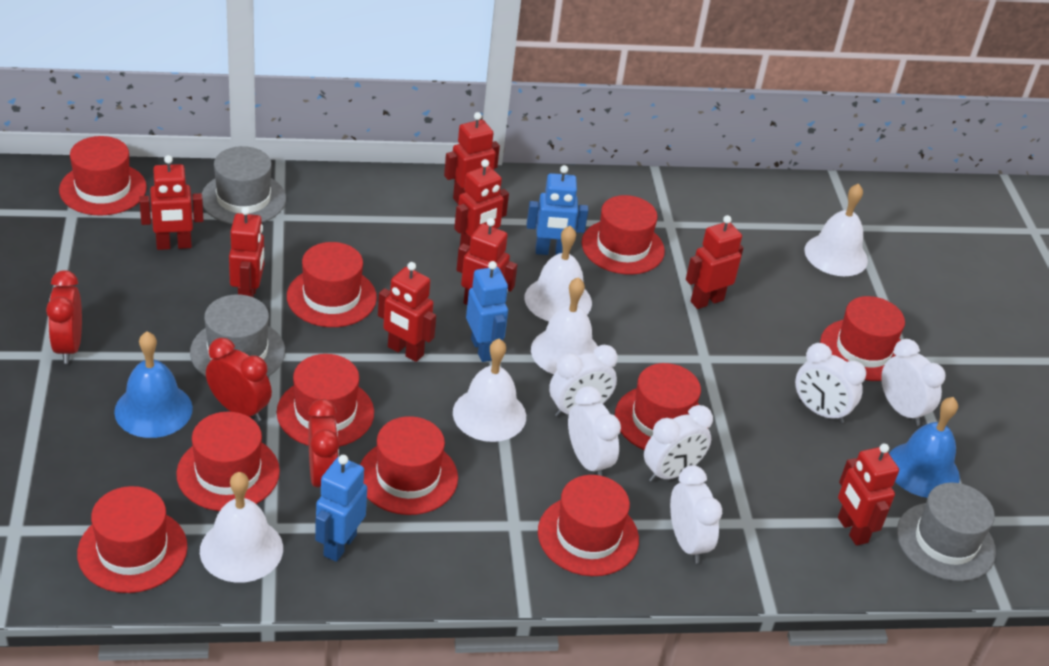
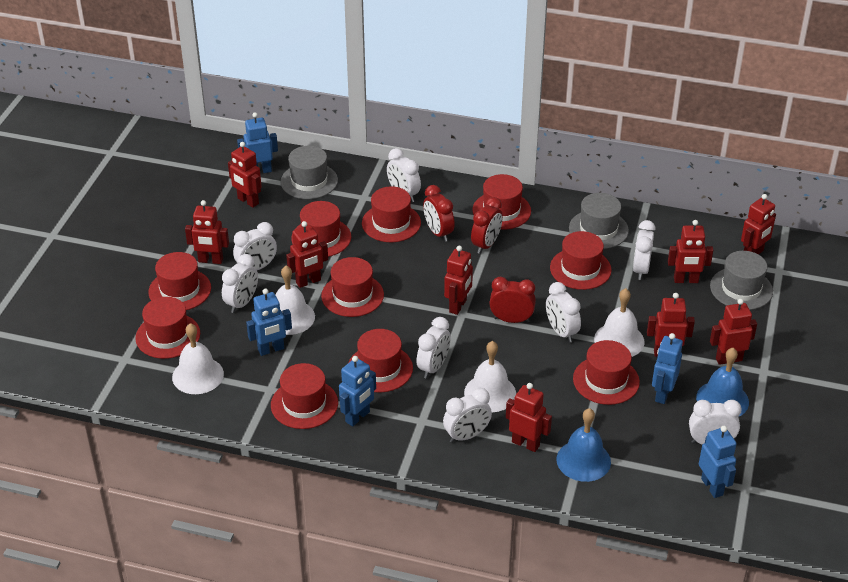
blue robot: 3 -> 5
red robot: 8 -> 9
white bell: 5 -> 4
white clock: 6 -> 8

